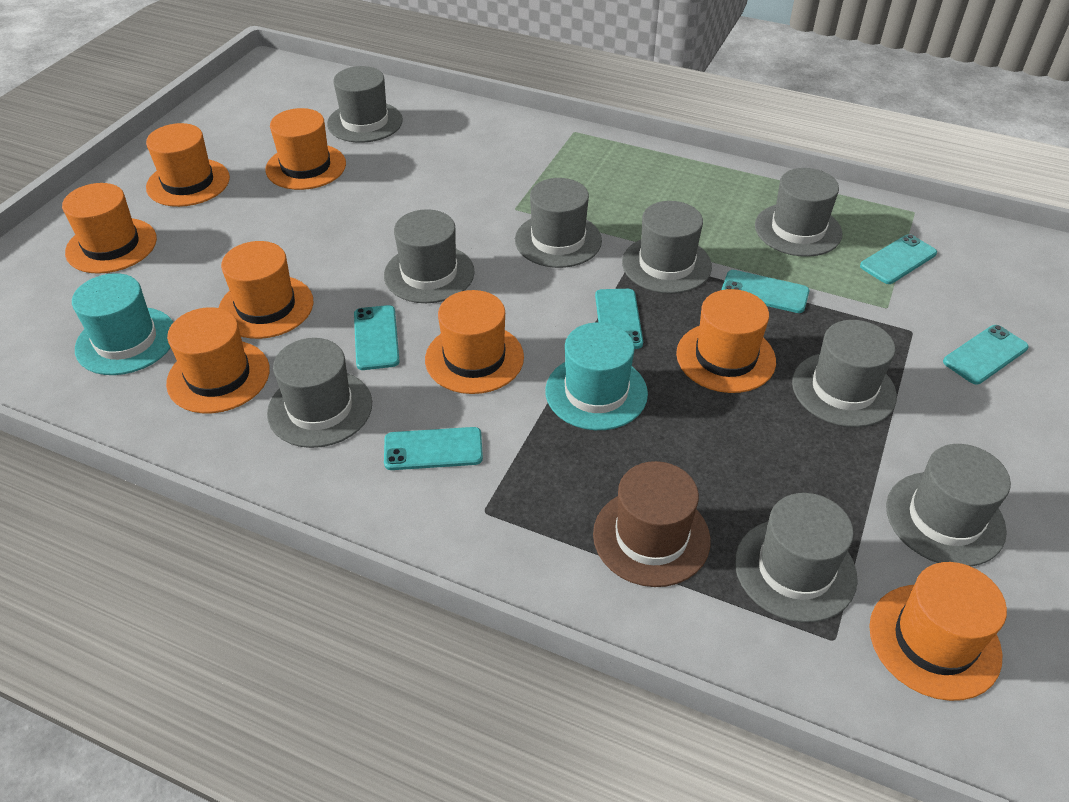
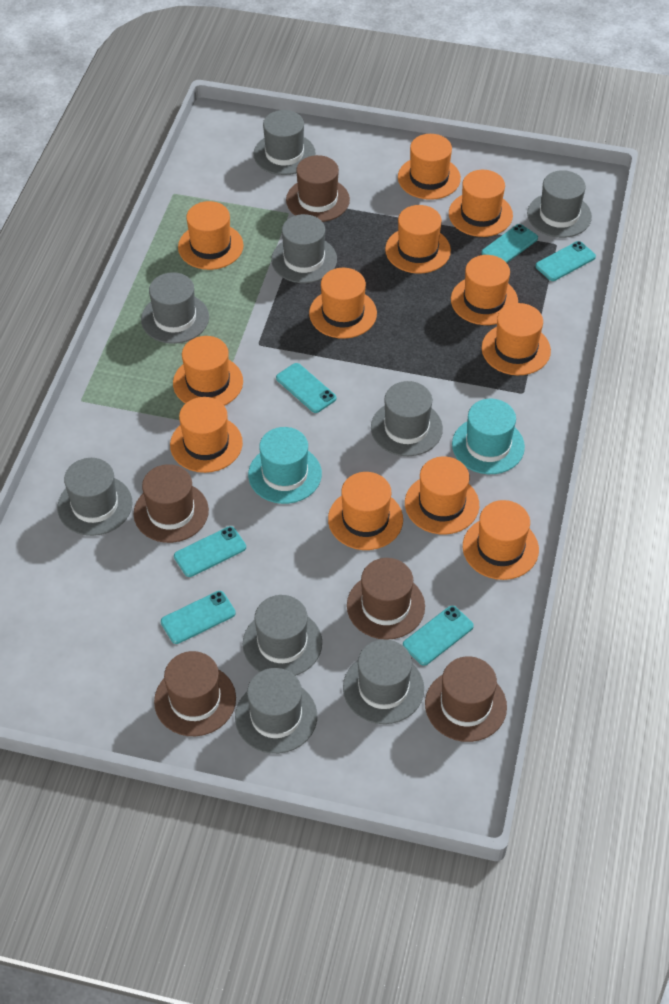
brown hat: 1 -> 5
orange hat: 8 -> 12

